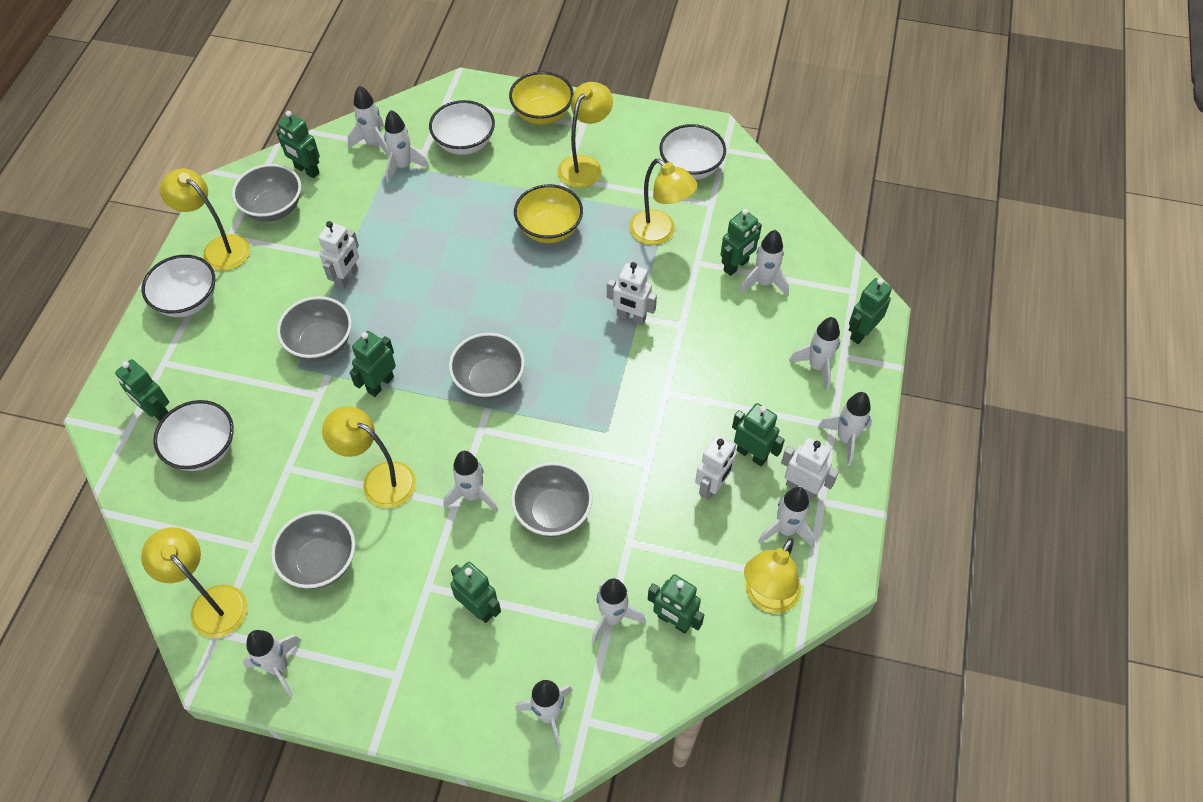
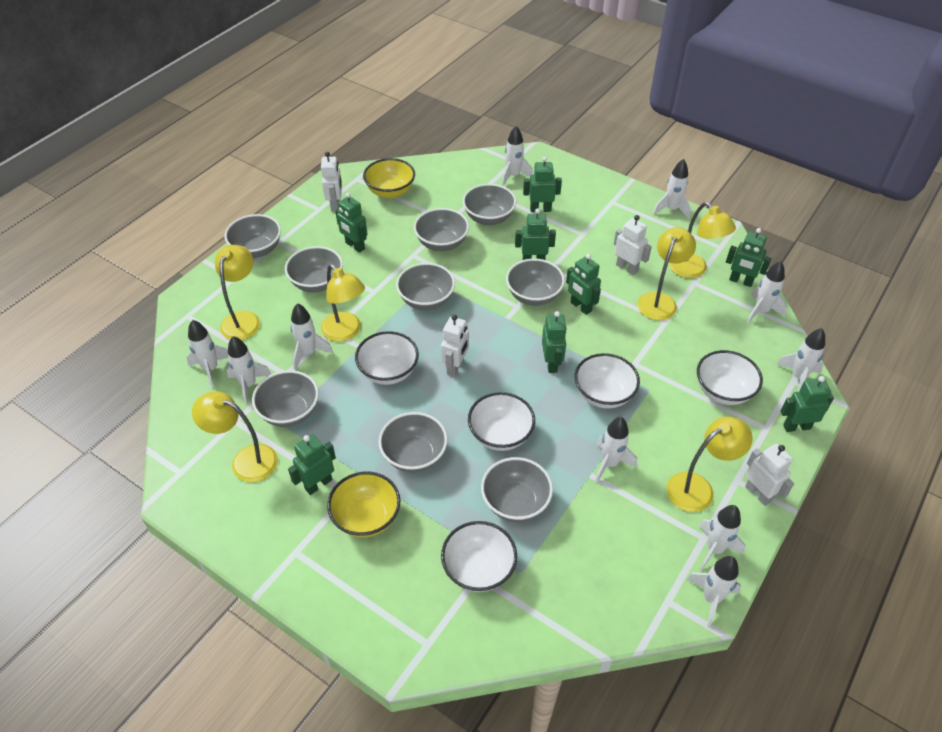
grey bowl: 5 -> 9
white bowl: 4 -> 5

